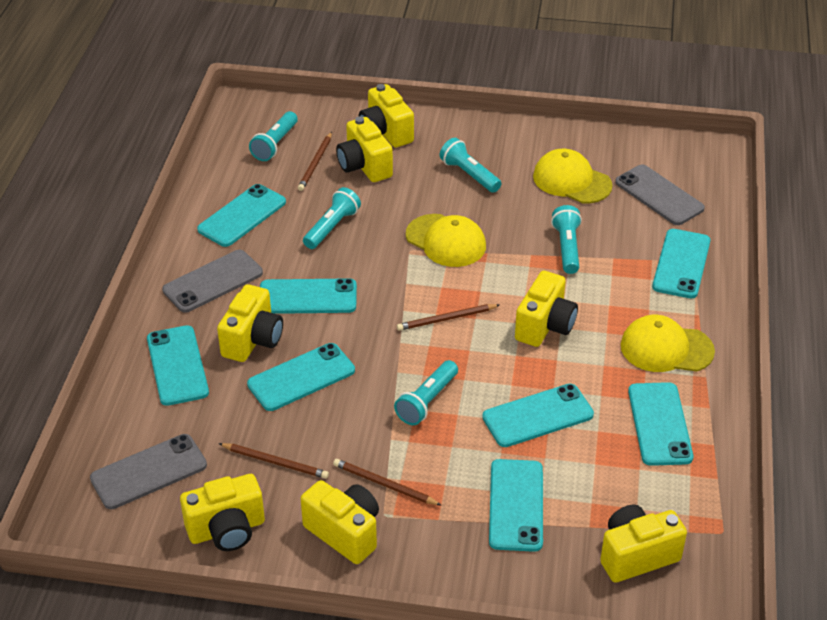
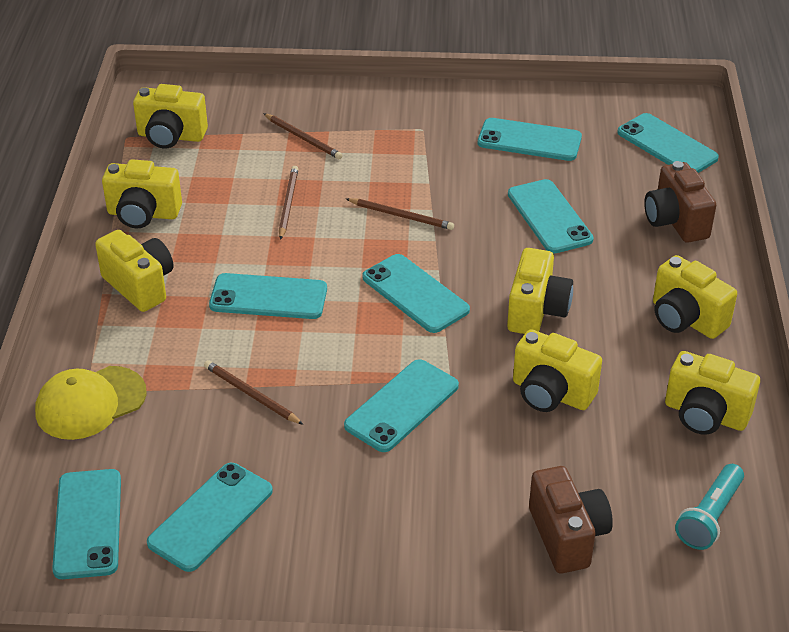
brown camera: 0 -> 2
grey phone: 3 -> 0
turquoise flashlight: 5 -> 1
yellow cap: 3 -> 1

